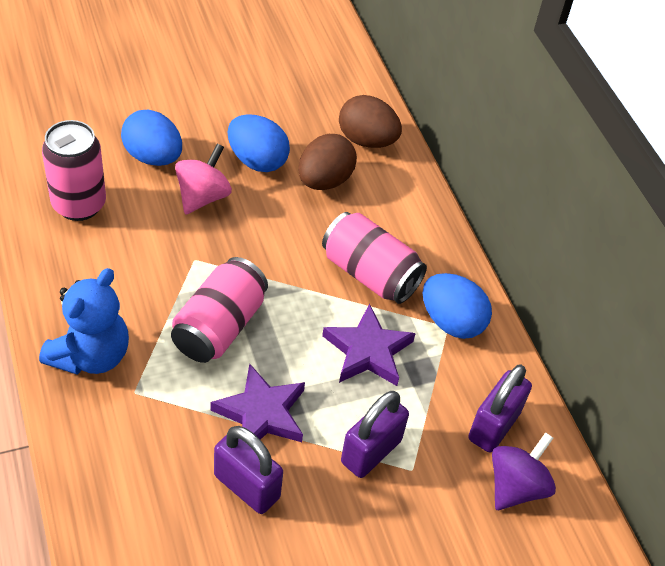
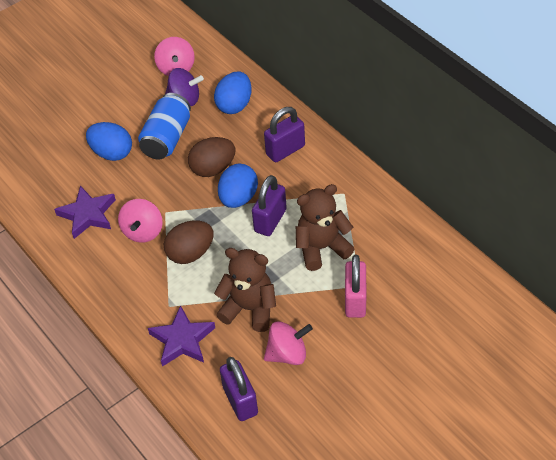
blue can: 0 -> 1
blue teddy bear: 1 -> 0
brown teddy bear: 0 -> 2
pink can: 3 -> 0
pink padlock: 0 -> 1
pink spinning top: 1 -> 3

